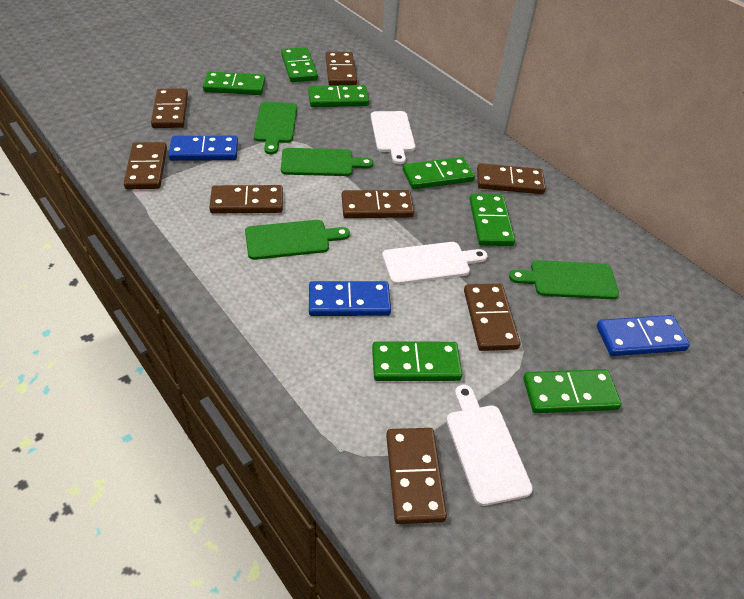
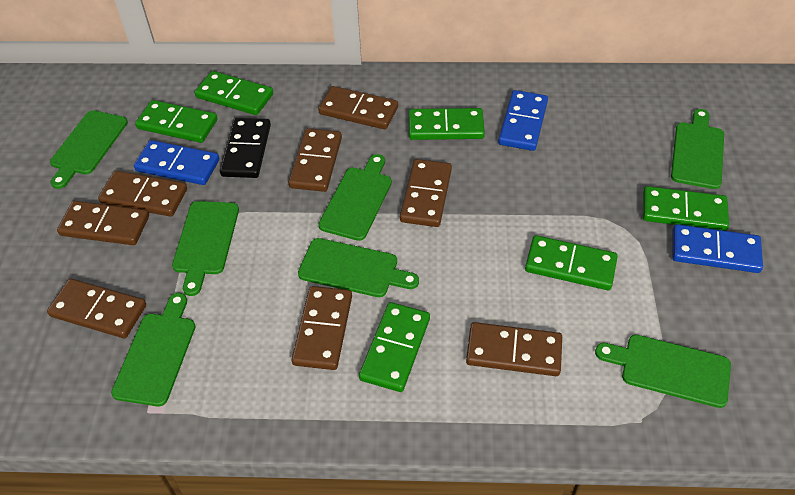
black domino: 0 -> 1
green cutting board: 4 -> 7
green domino: 7 -> 6
white cutting board: 3 -> 0

